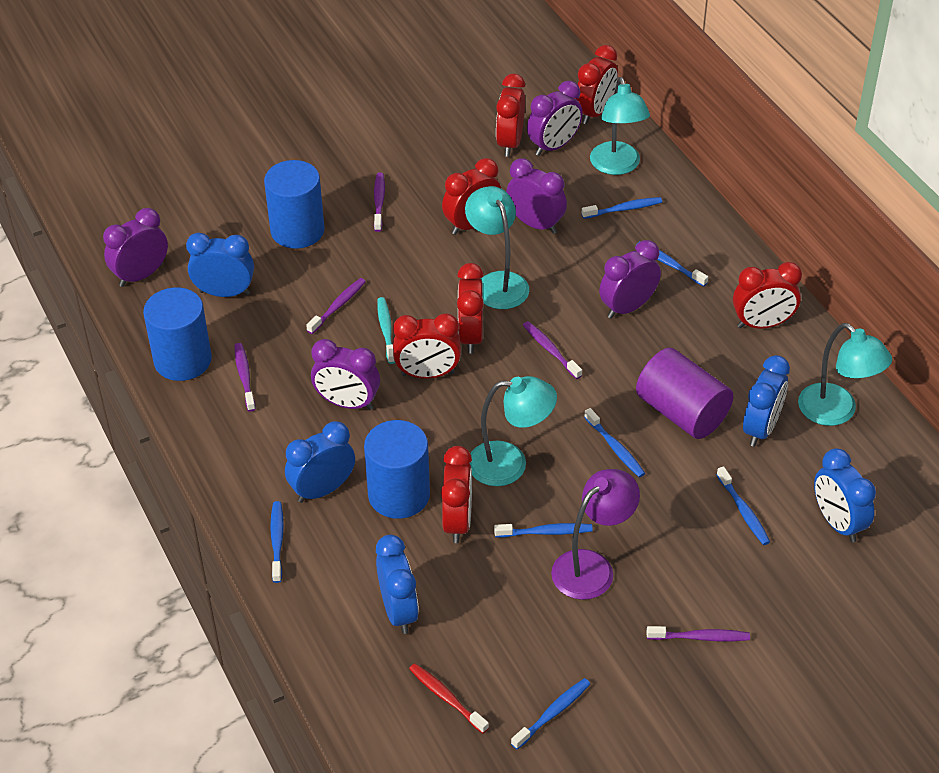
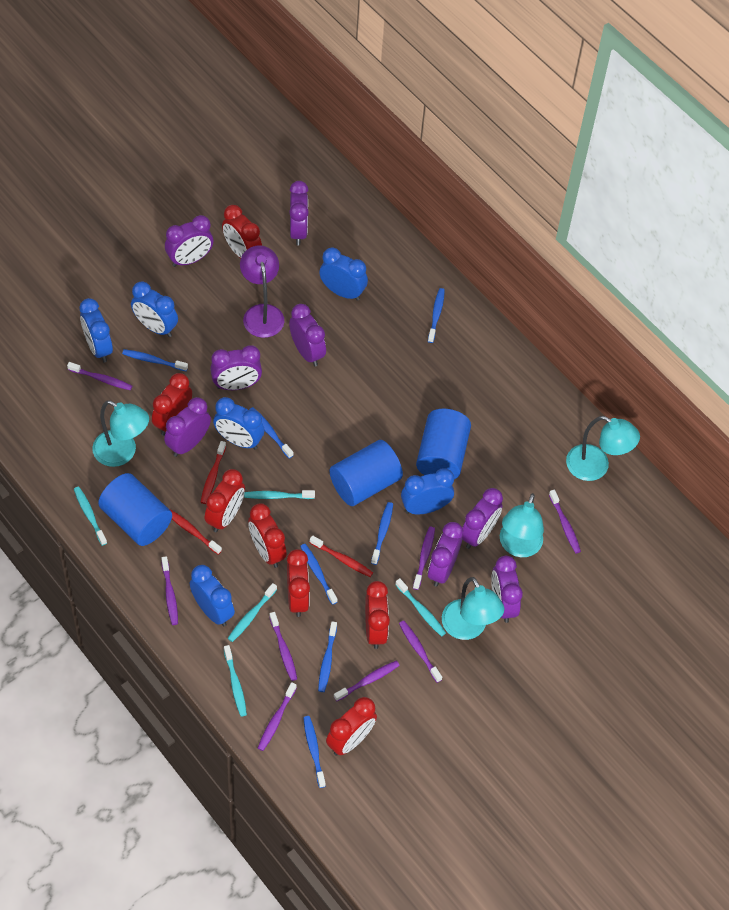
blue clock: 5 -> 6
purple clock: 5 -> 8
purple cylinder: 1 -> 0
purple toothbrush: 5 -> 8
red toothbrush: 1 -> 3
turquoise toothbrush: 1 -> 5

